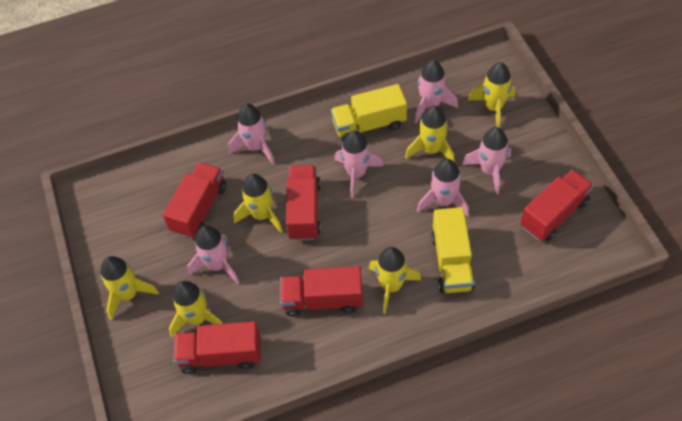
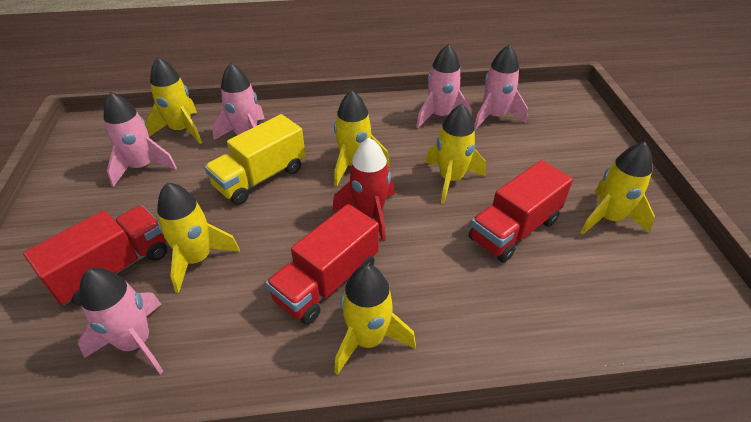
pink rocket: 6 -> 5
red rocket: 0 -> 1
red truck: 5 -> 3
yellow truck: 2 -> 1

